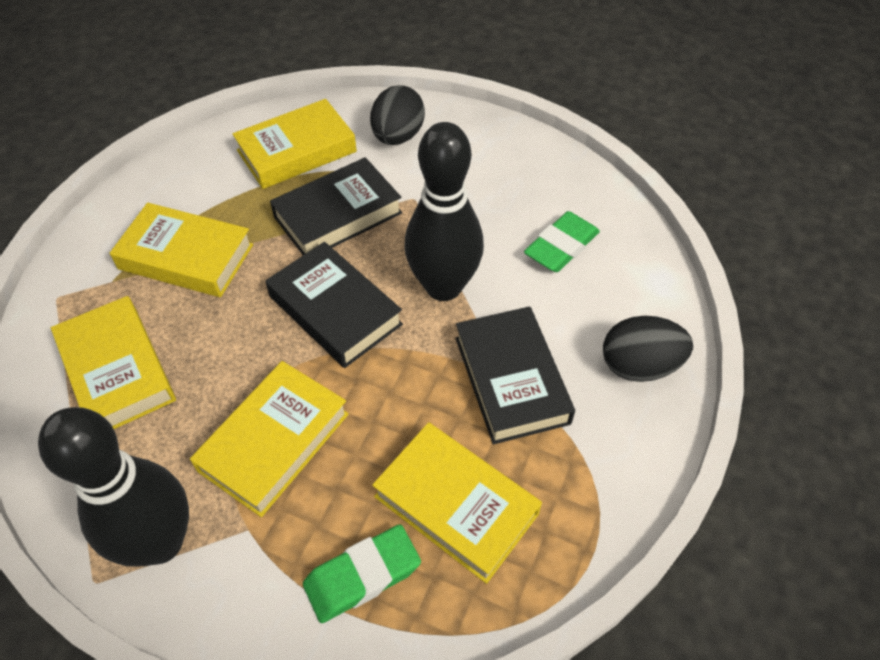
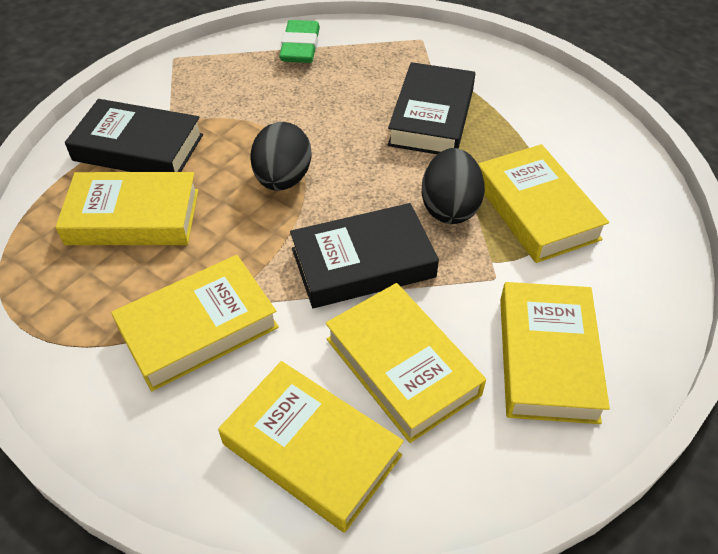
black bowling pin: 2 -> 0
green eraser: 2 -> 1
yellow book: 5 -> 6

